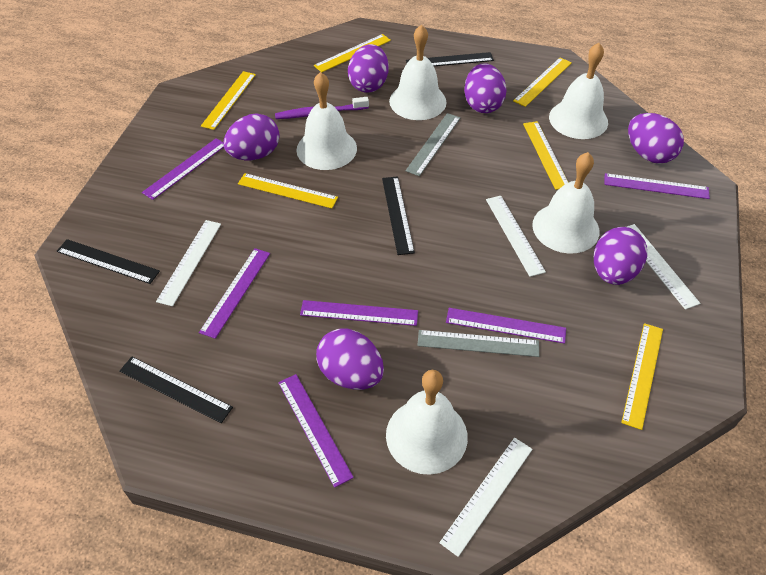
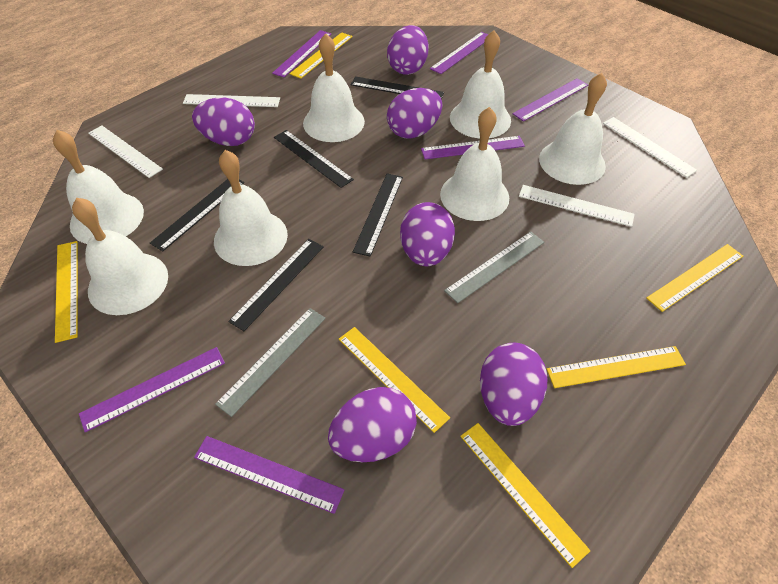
black ruler: 4 -> 5
purple toothbrush: 1 -> 0
white bell: 5 -> 7

